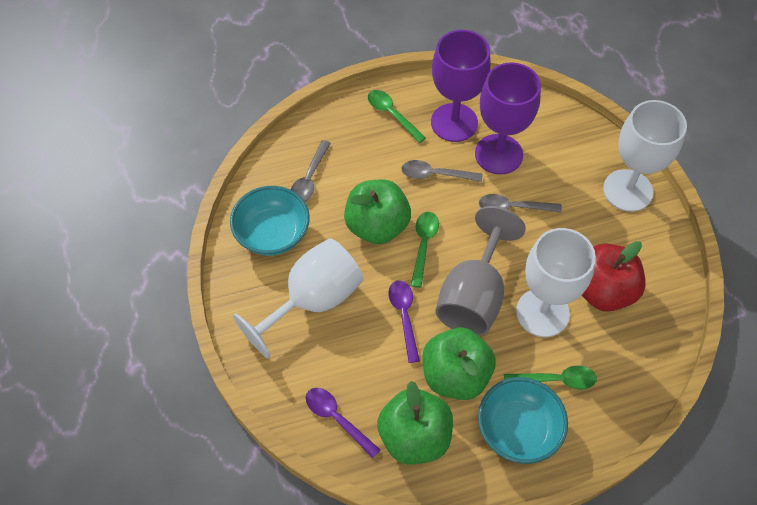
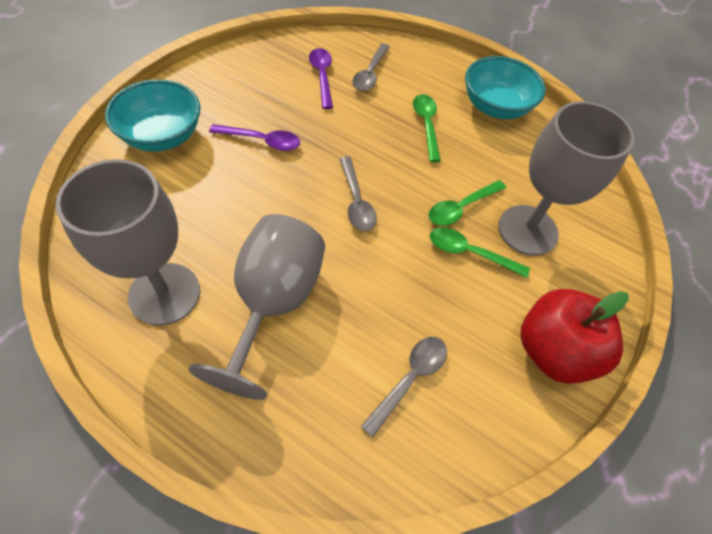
green apple: 3 -> 0
grey goblet: 1 -> 3
purple goblet: 2 -> 0
white goblet: 3 -> 0

